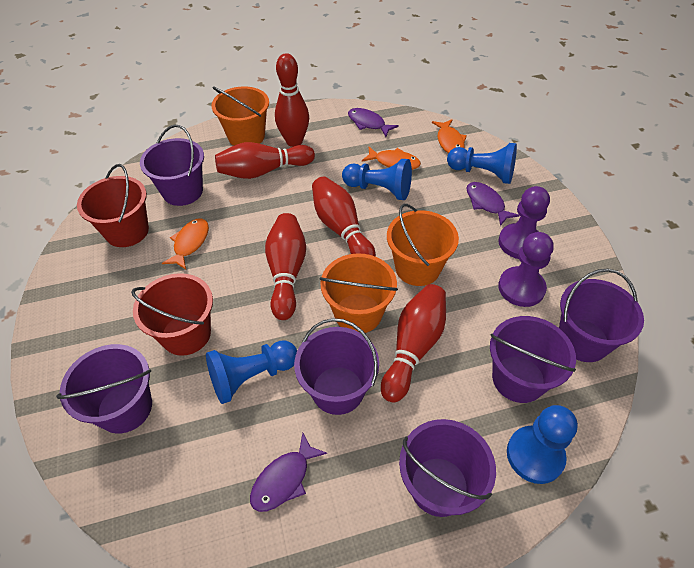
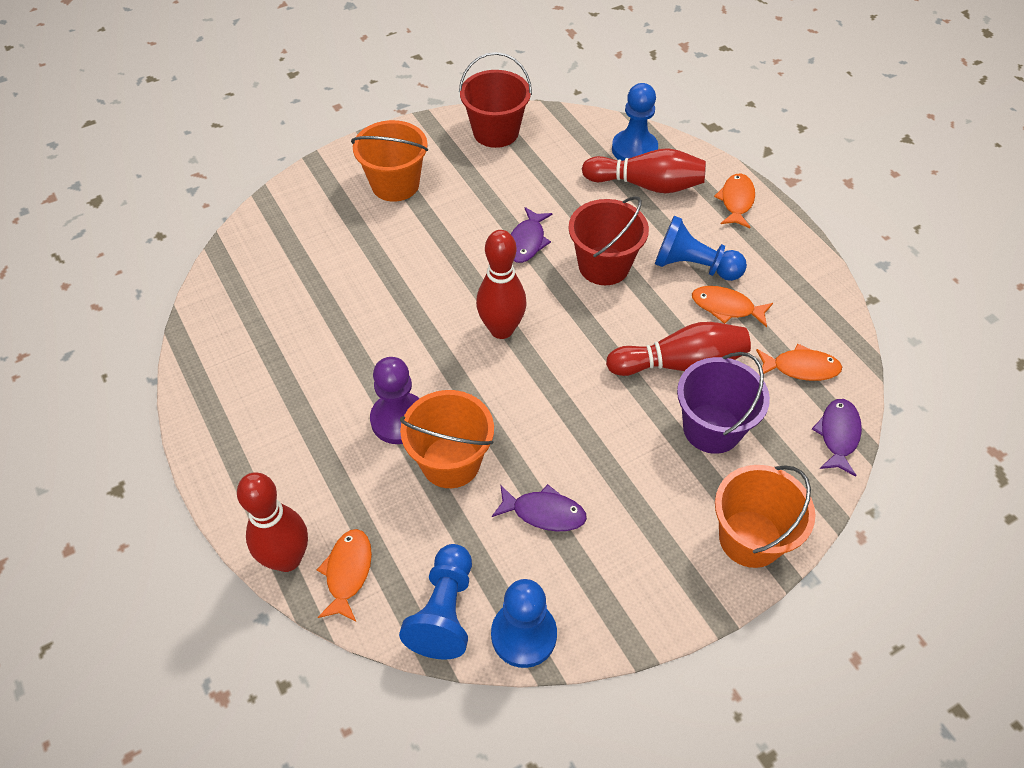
orange fish: 3 -> 4
purple bucket: 6 -> 1
purple pawn: 2 -> 1
red bowling pin: 5 -> 4

